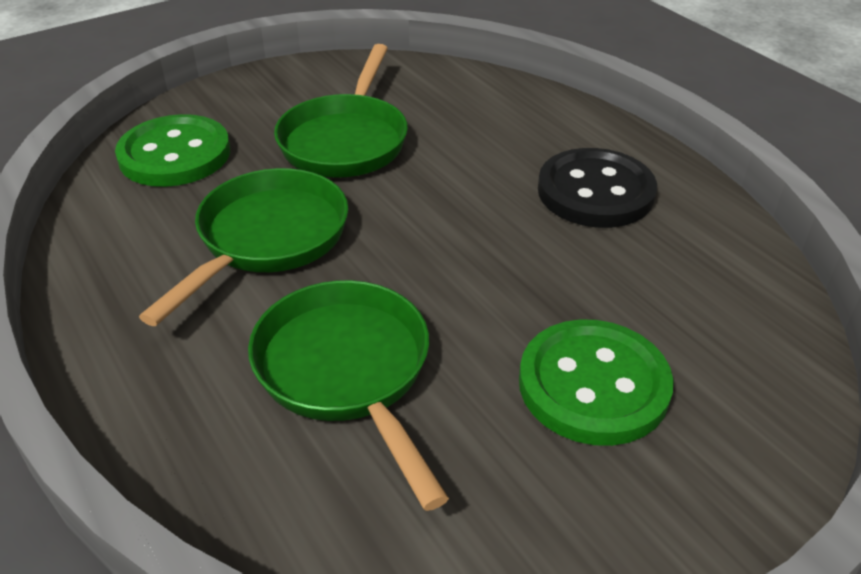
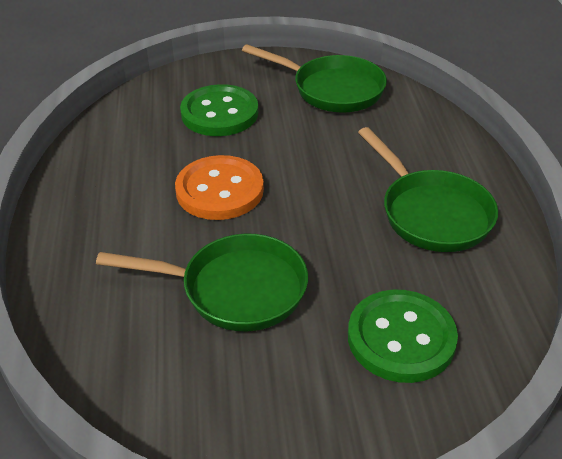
black button: 1 -> 0
orange button: 0 -> 1

